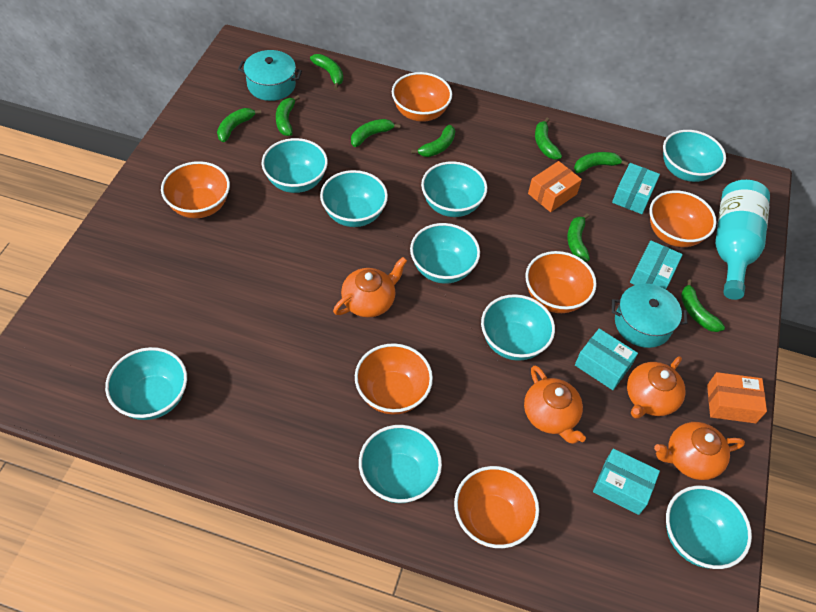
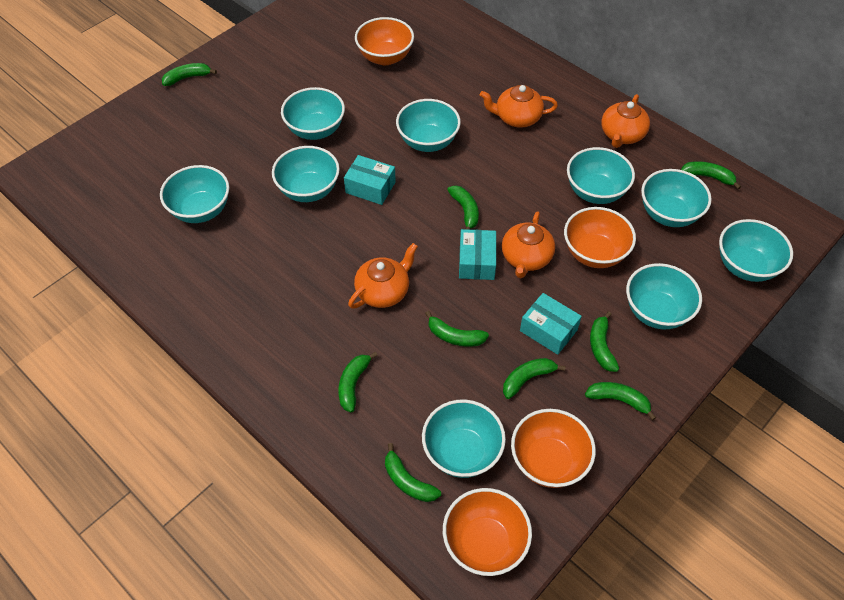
orange bowl: 6 -> 4
orange box: 2 -> 0
turquoise bottle: 1 -> 0
turquoise box: 4 -> 3
turquoise pot: 2 -> 0

